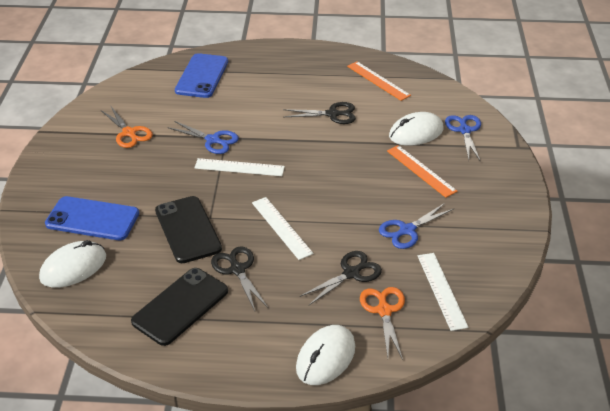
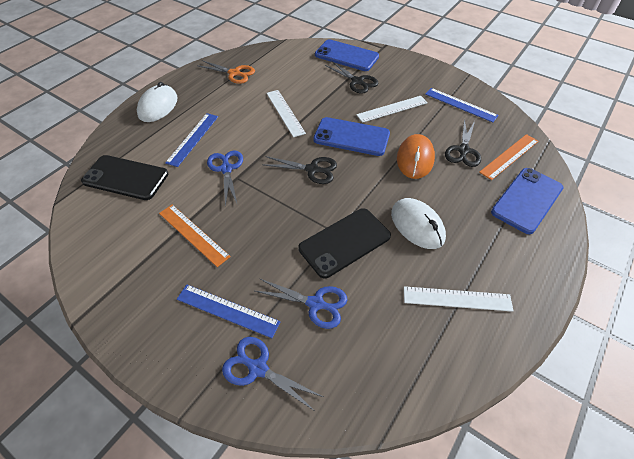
blue phone: 2 -> 3
blue ruler: 0 -> 3
orange mouse: 0 -> 1
orange scissors: 2 -> 1
white mouse: 3 -> 2

